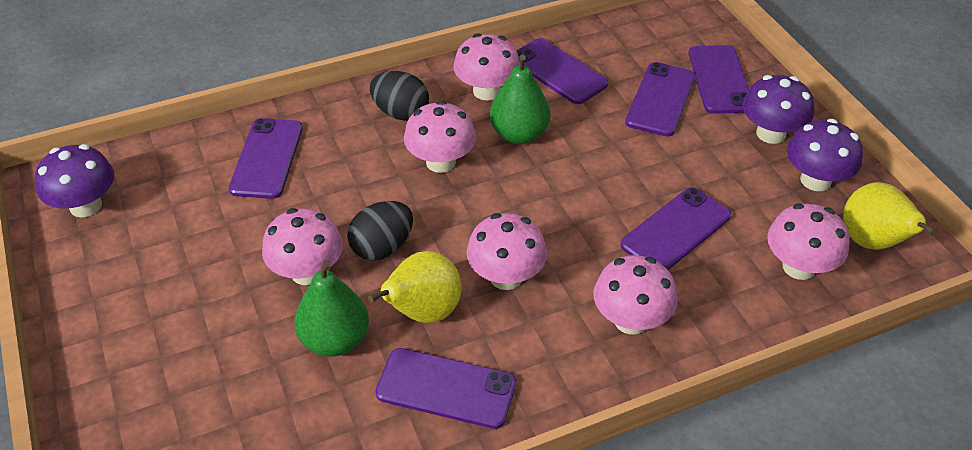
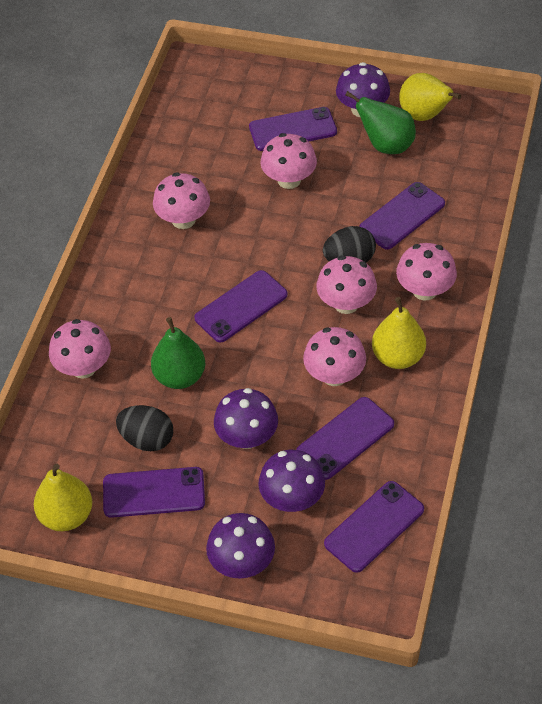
purple mushroom: 3 -> 4
yellow pear: 2 -> 3

